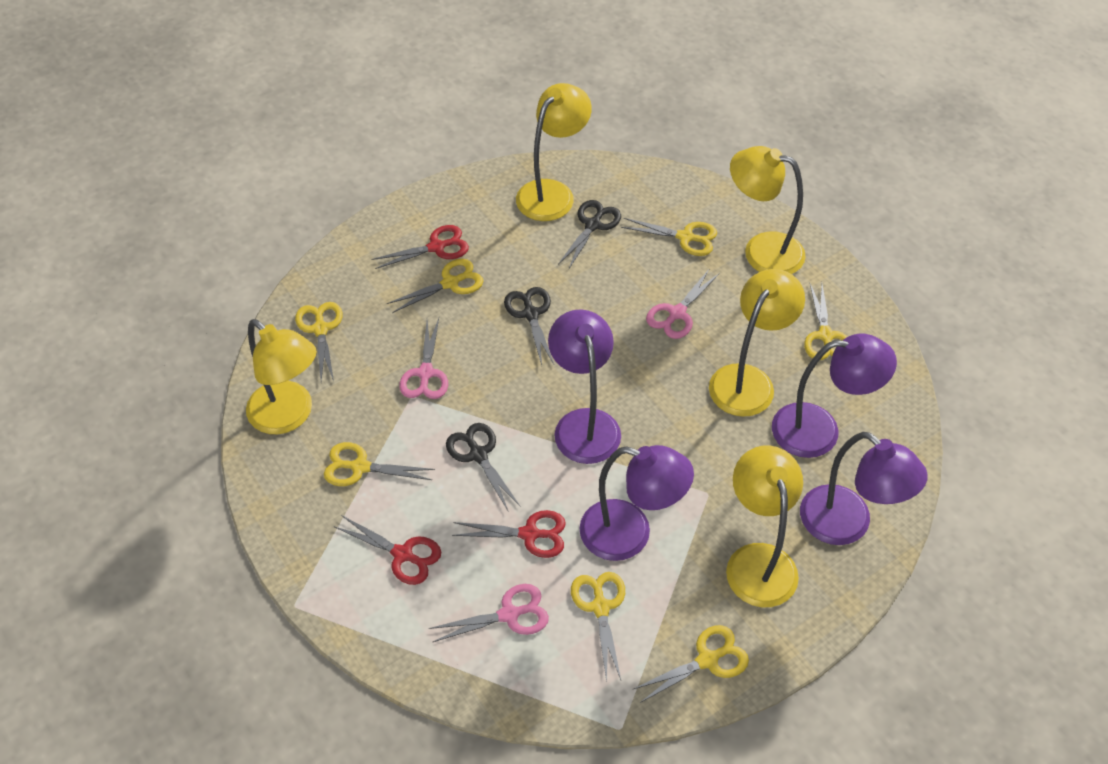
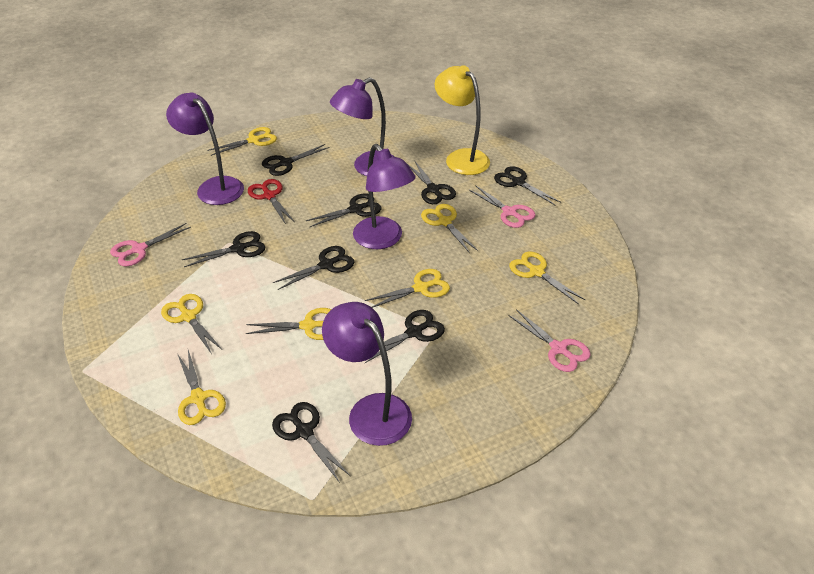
black scissors: 3 -> 8
red scissors: 3 -> 1
yellow lamp: 5 -> 1

